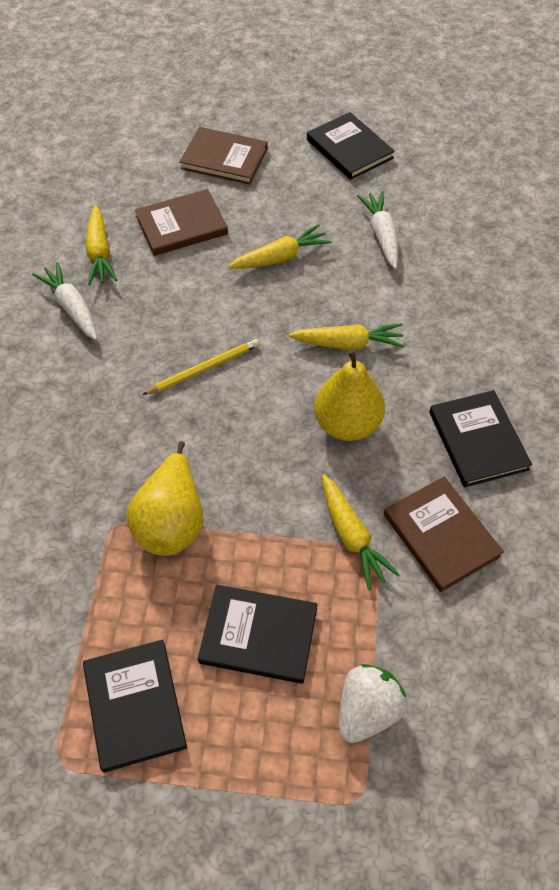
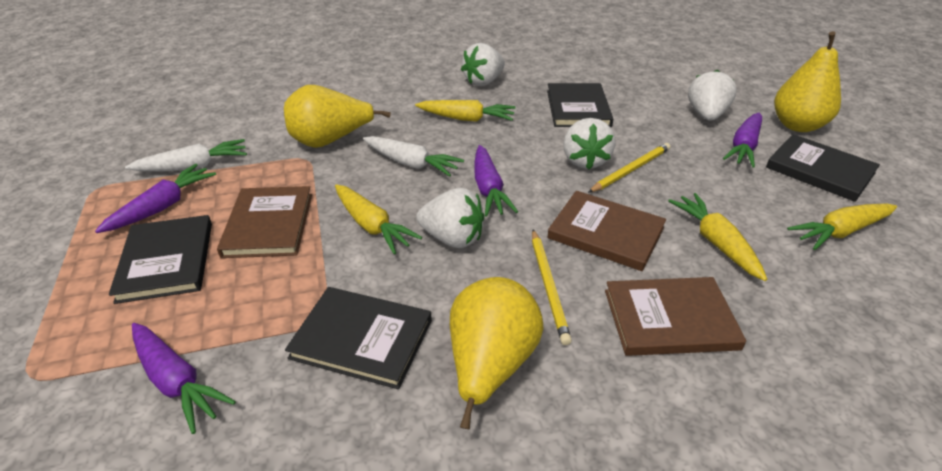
purple carrot: 0 -> 4
white strawberry: 1 -> 4
yellow pear: 2 -> 3
yellow pencil: 1 -> 2

